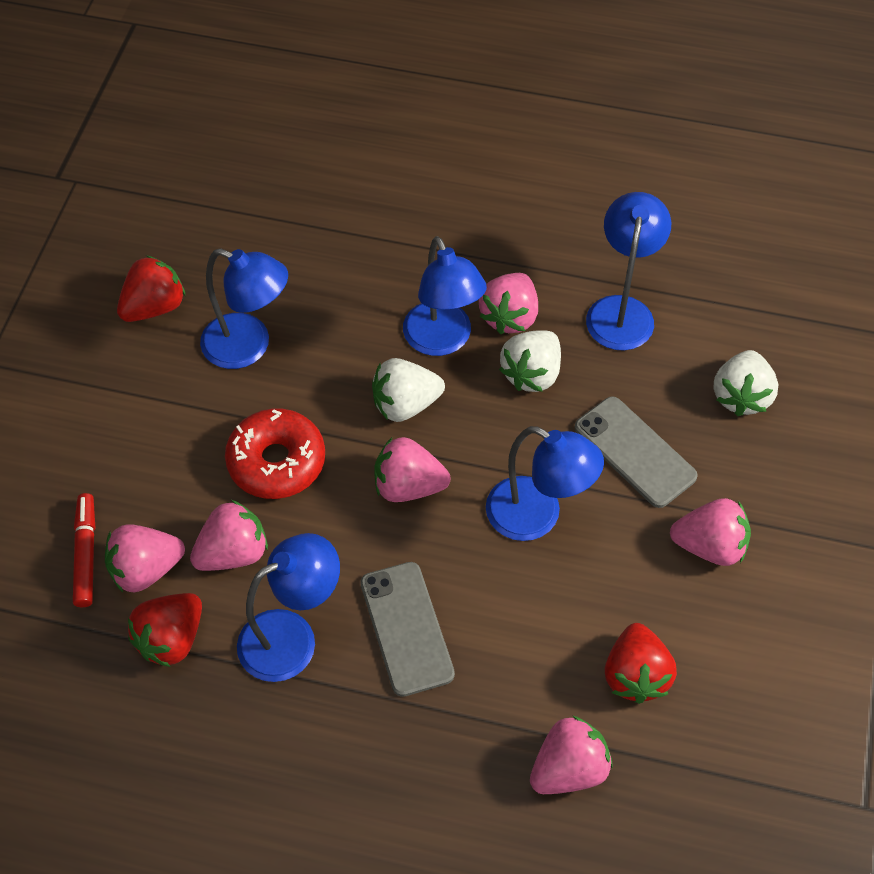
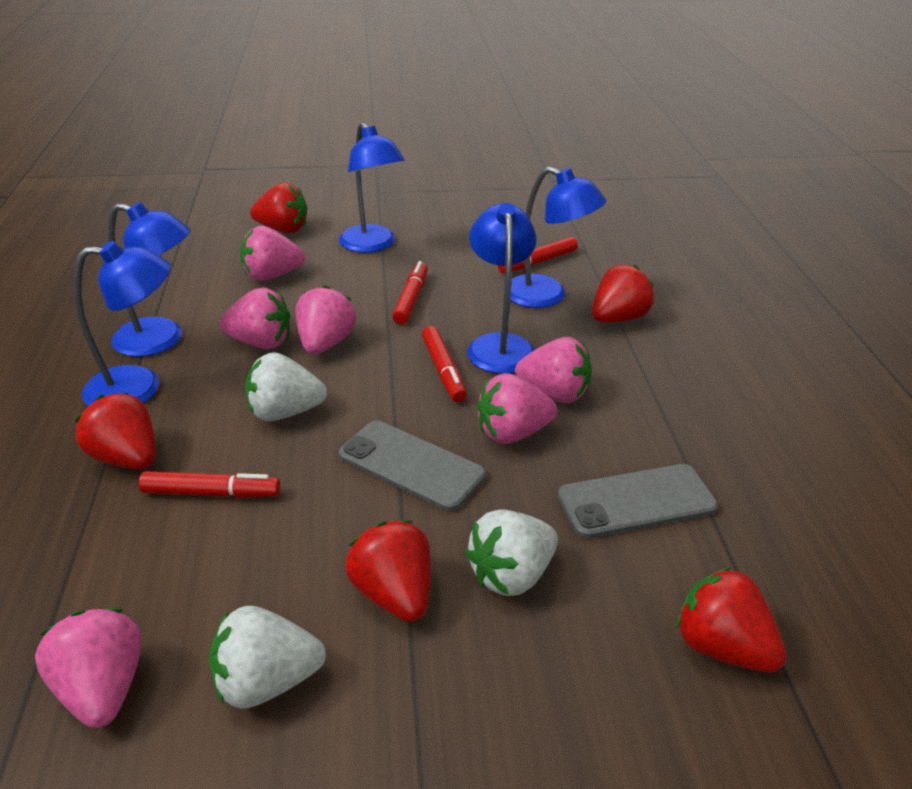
red donut: 1 -> 0
red marker: 1 -> 4
red strawberry: 3 -> 5

